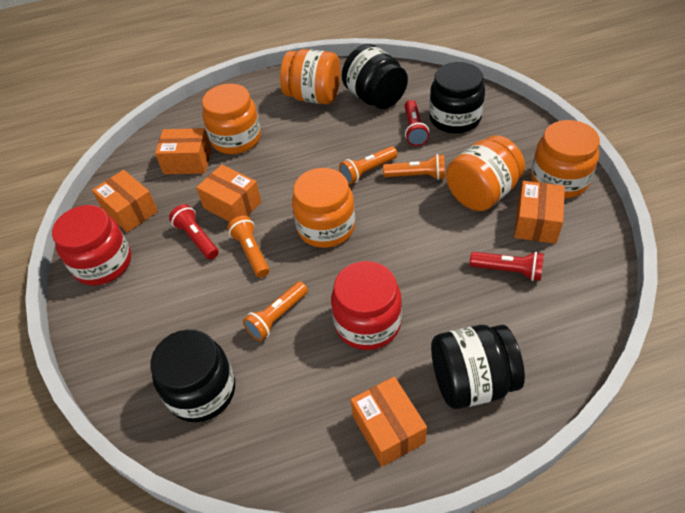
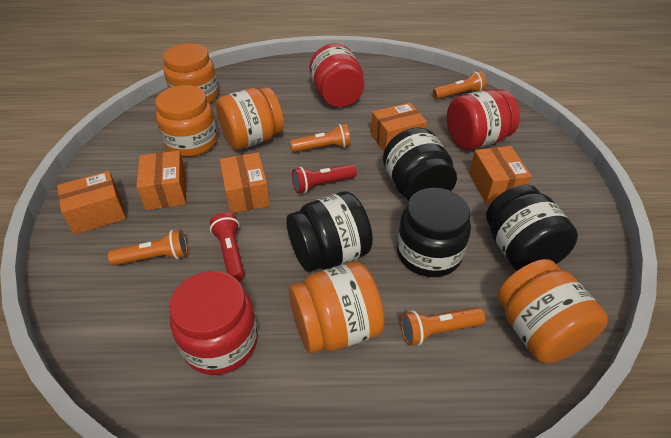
red flashlight: 3 -> 2
red jar: 2 -> 3

